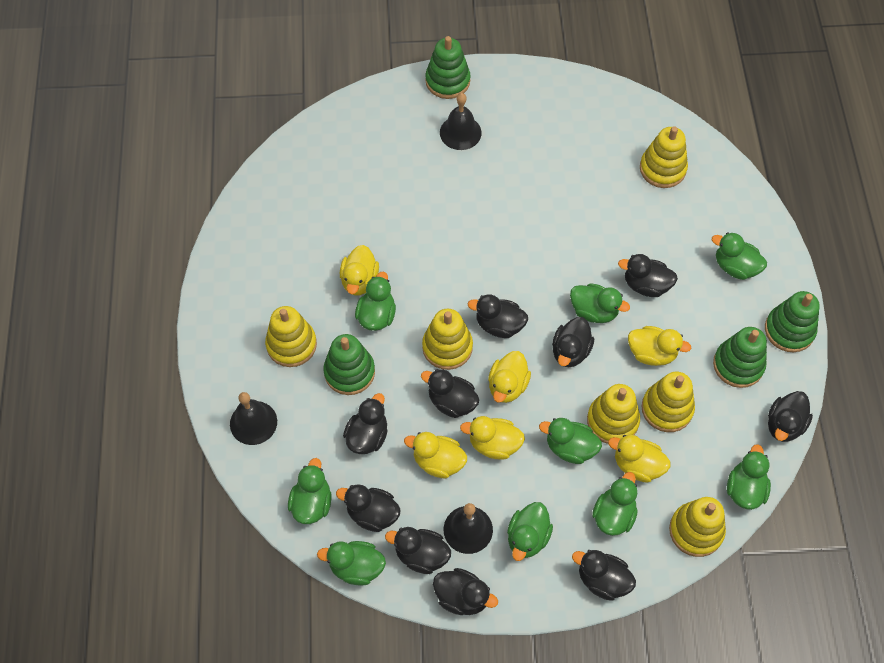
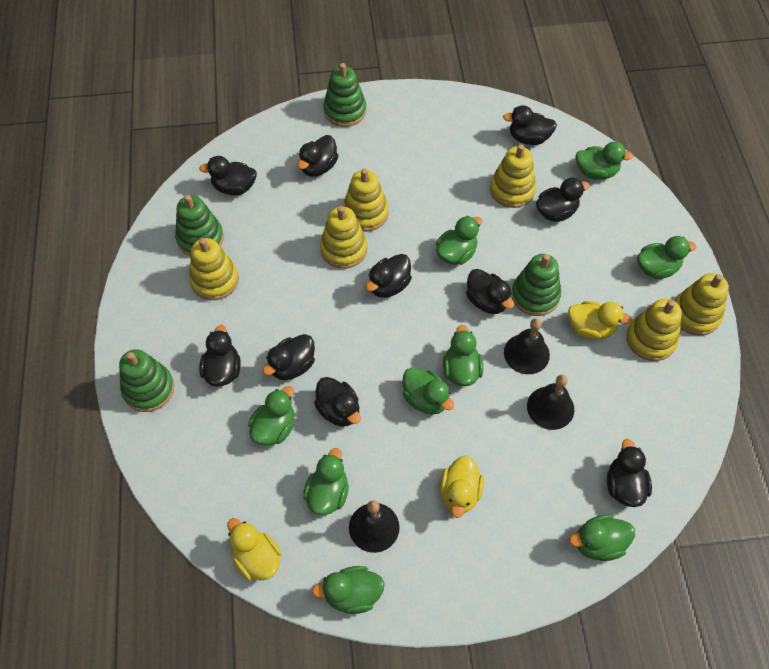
yellow duck: 6 -> 3

